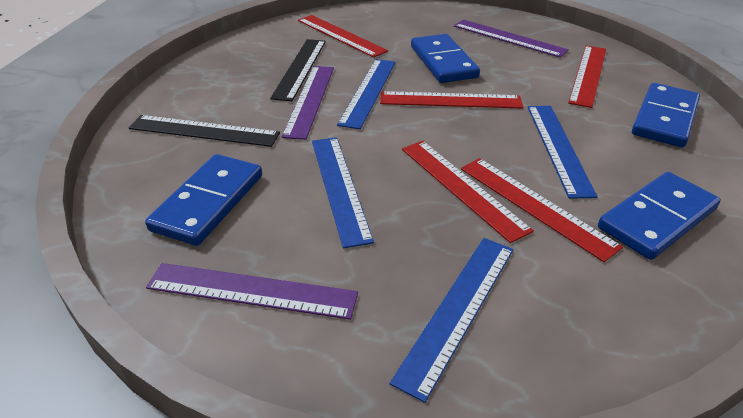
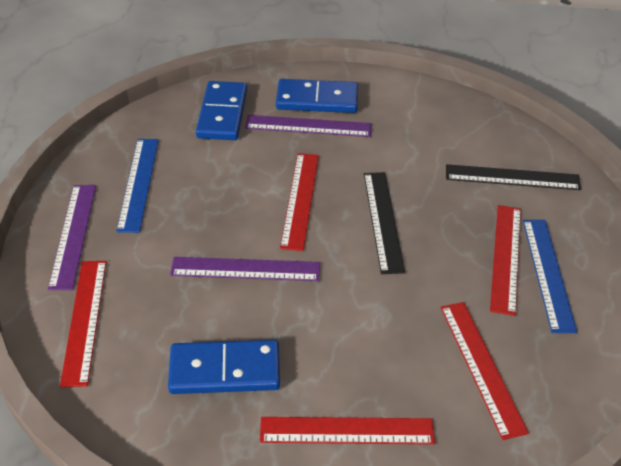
blue domino: 4 -> 3
blue ruler: 4 -> 2

